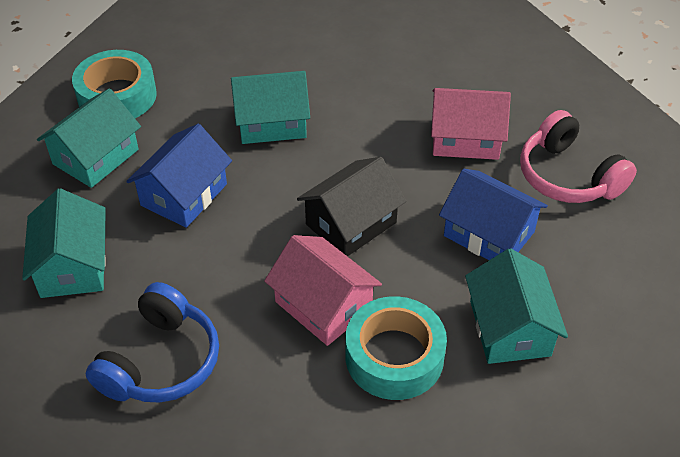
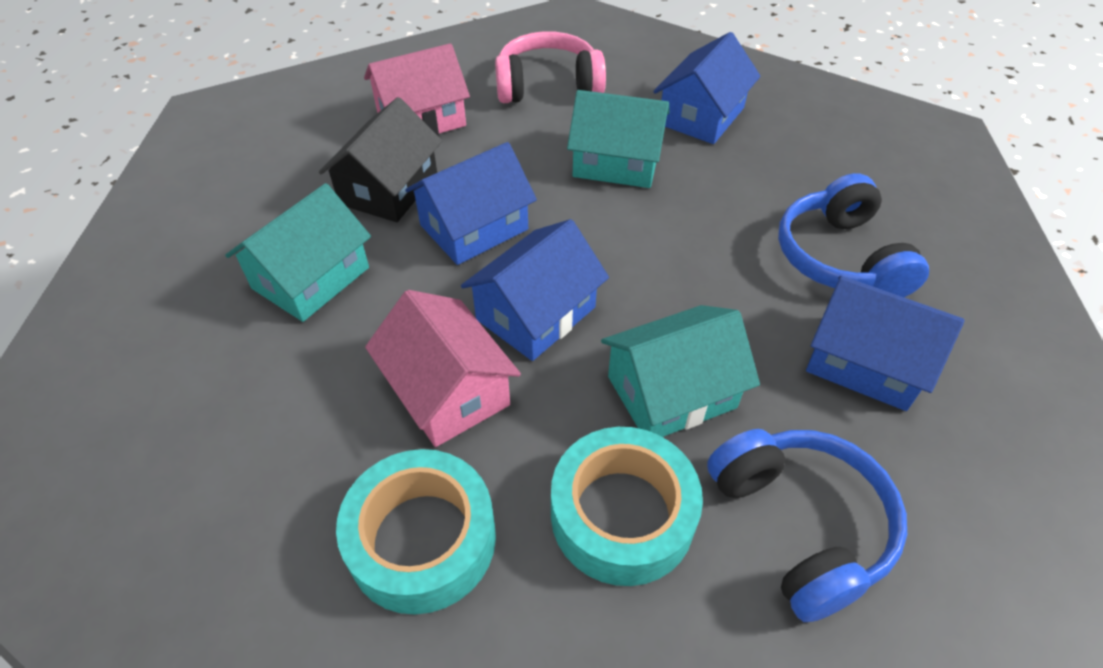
blue headphones: 1 -> 2
blue house: 2 -> 4
turquoise house: 4 -> 3

